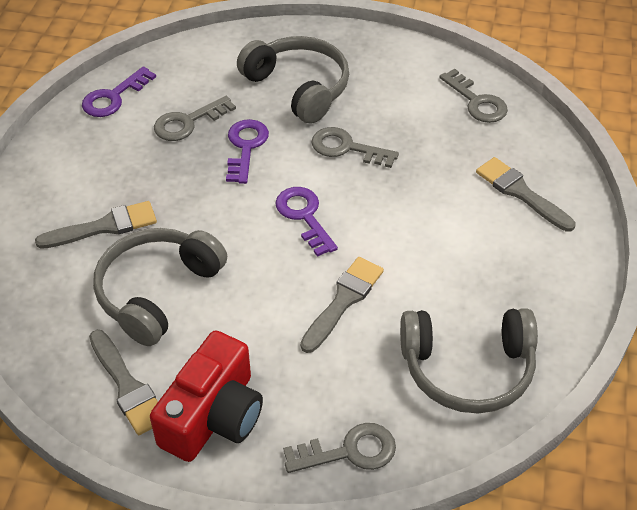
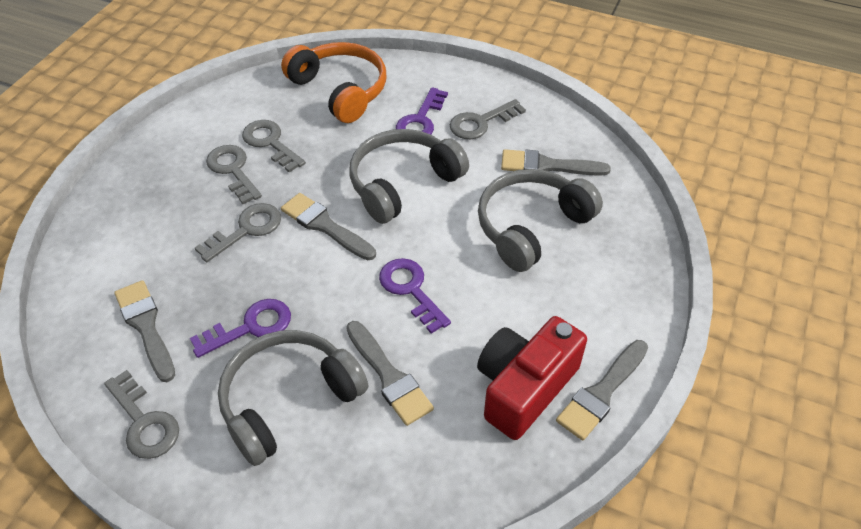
grey brush: 4 -> 5
grey key: 4 -> 5
orange headphones: 0 -> 1

